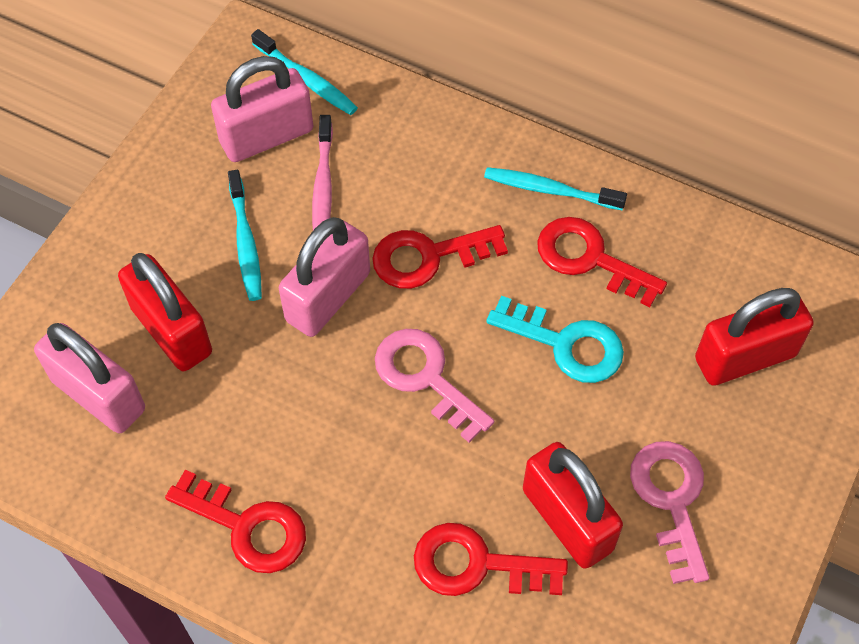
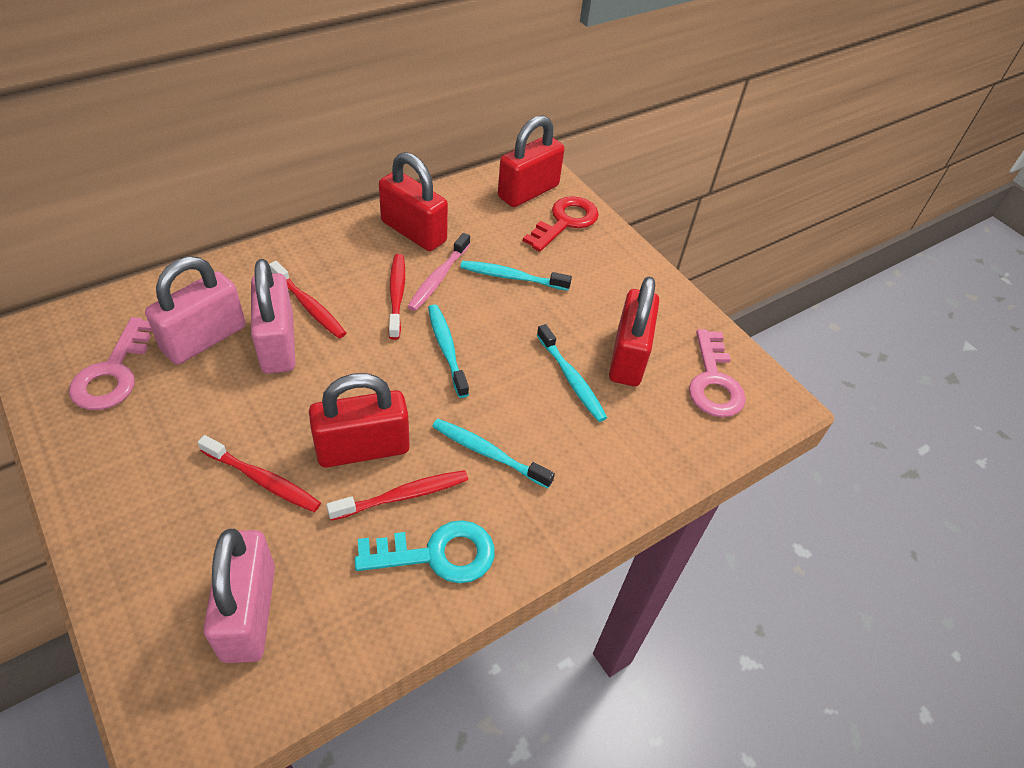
red key: 4 -> 1
red padlock: 3 -> 4
red toothbrush: 0 -> 4
turquoise toothbrush: 3 -> 4

